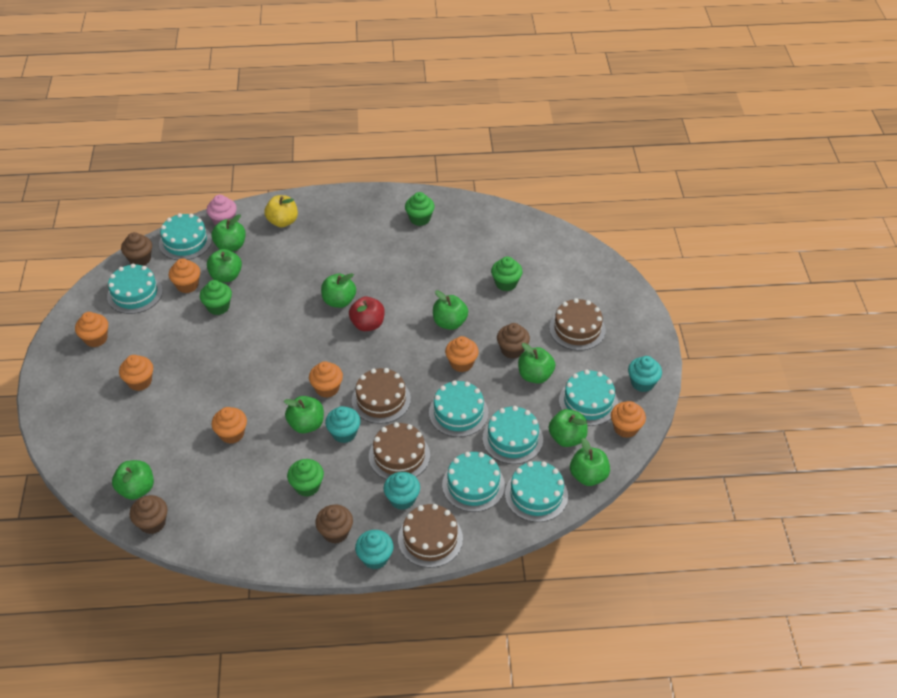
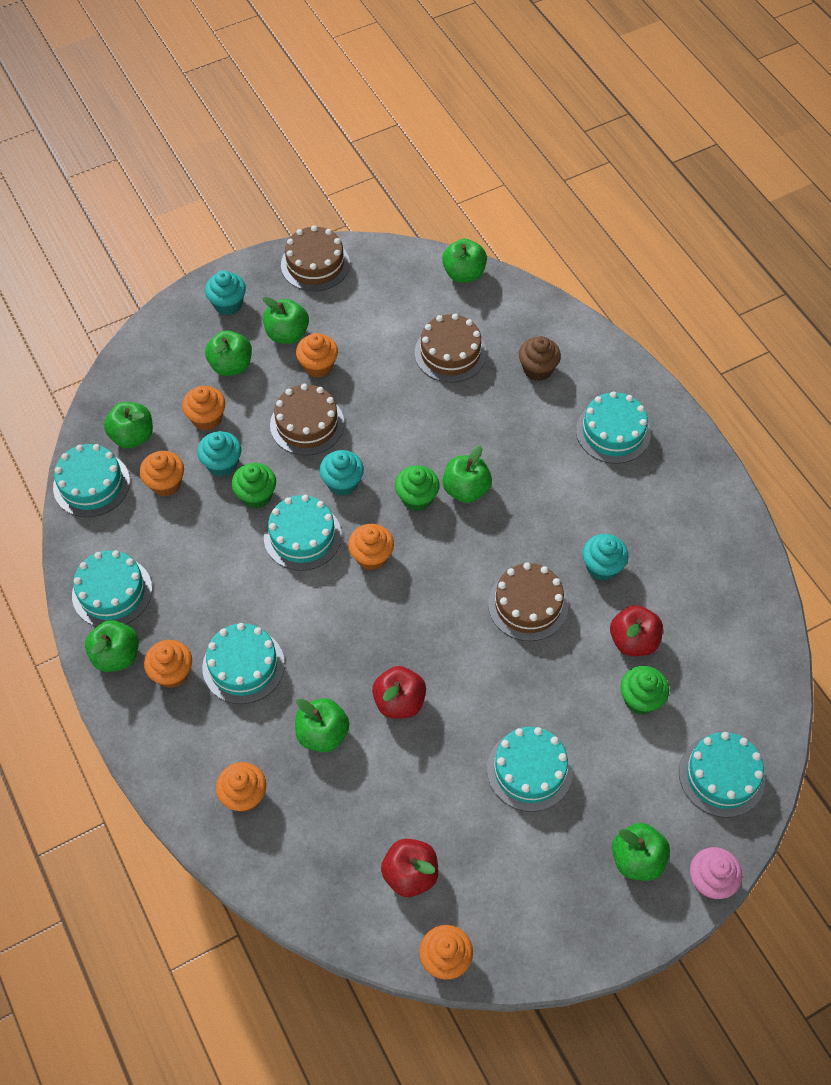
brown cupcake: 4 -> 1
green apple: 9 -> 8
green cupcake: 4 -> 3
red apple: 1 -> 3
yellow apple: 1 -> 0

